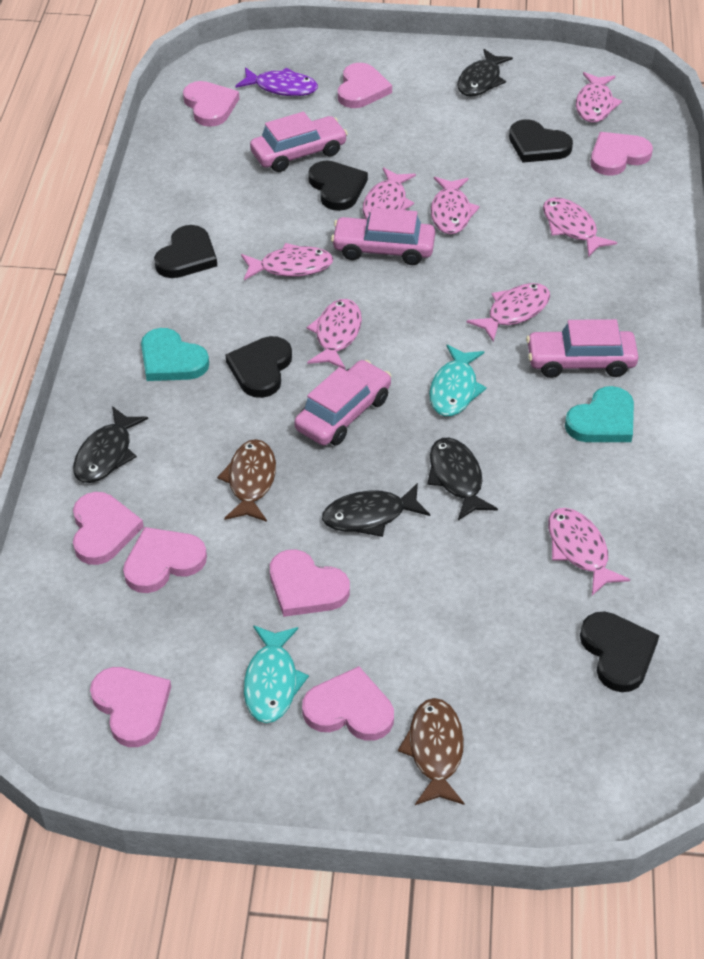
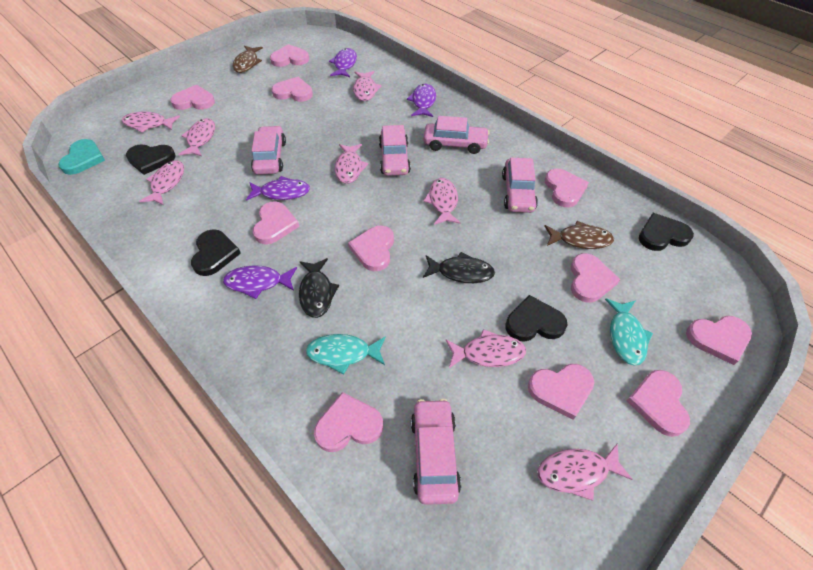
black fish: 4 -> 2
black heart: 5 -> 4
pink car: 4 -> 5
pink heart: 8 -> 11
purple fish: 1 -> 4
turquoise heart: 2 -> 1

